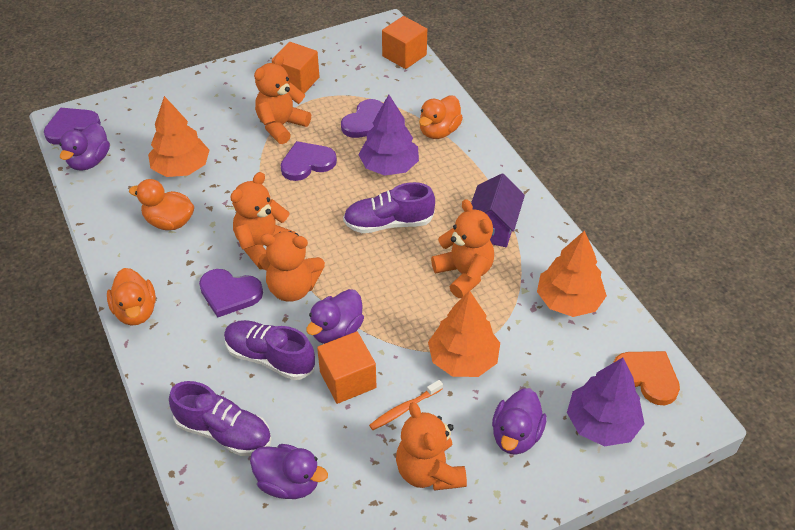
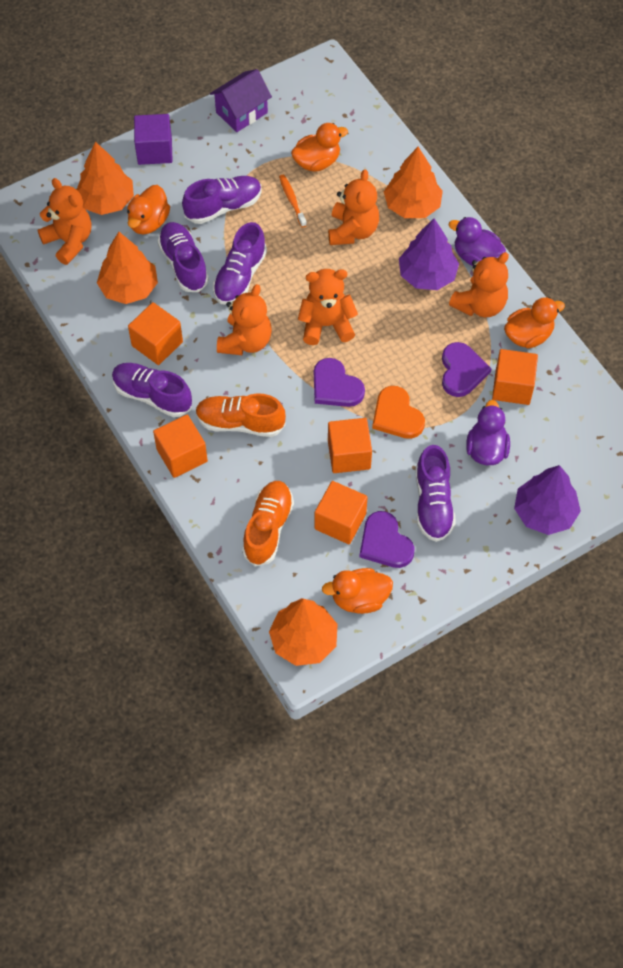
orange cube: 3 -> 5
orange duck: 3 -> 4
orange shoe: 0 -> 2
orange tree: 3 -> 4
purple cube: 0 -> 1
purple duck: 4 -> 2
purple heart: 4 -> 3
purple shoe: 3 -> 5

